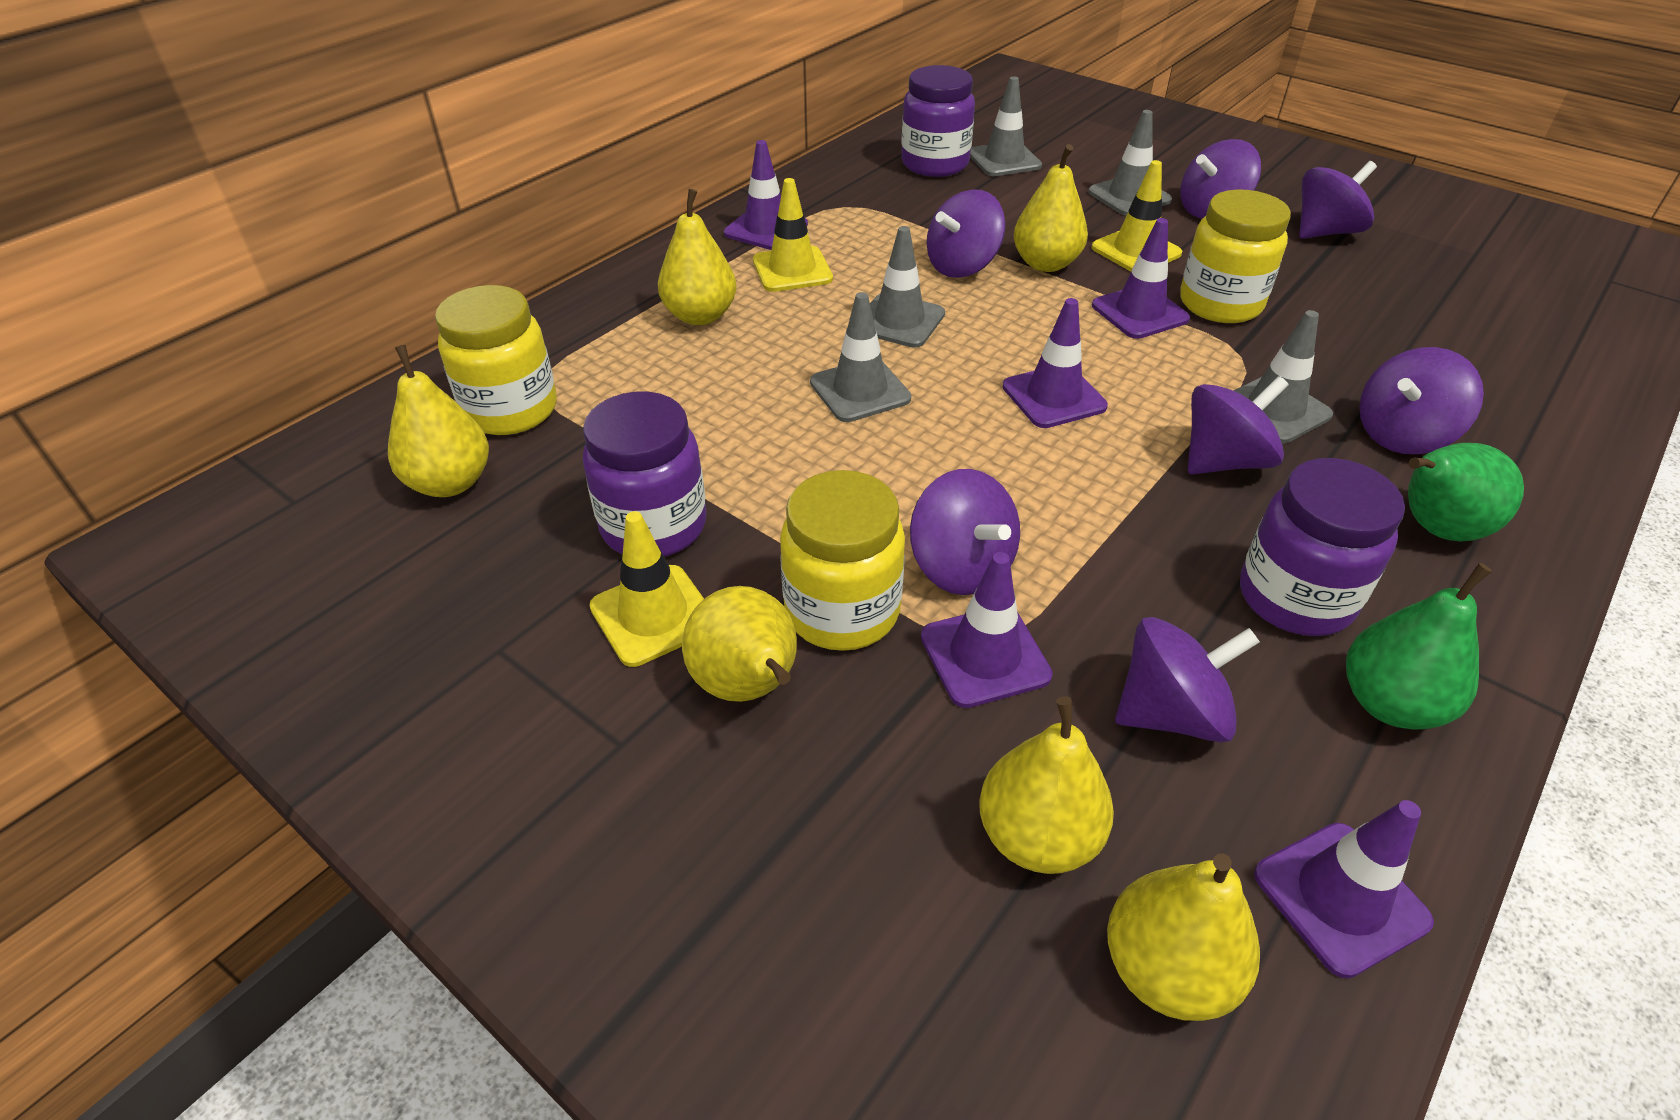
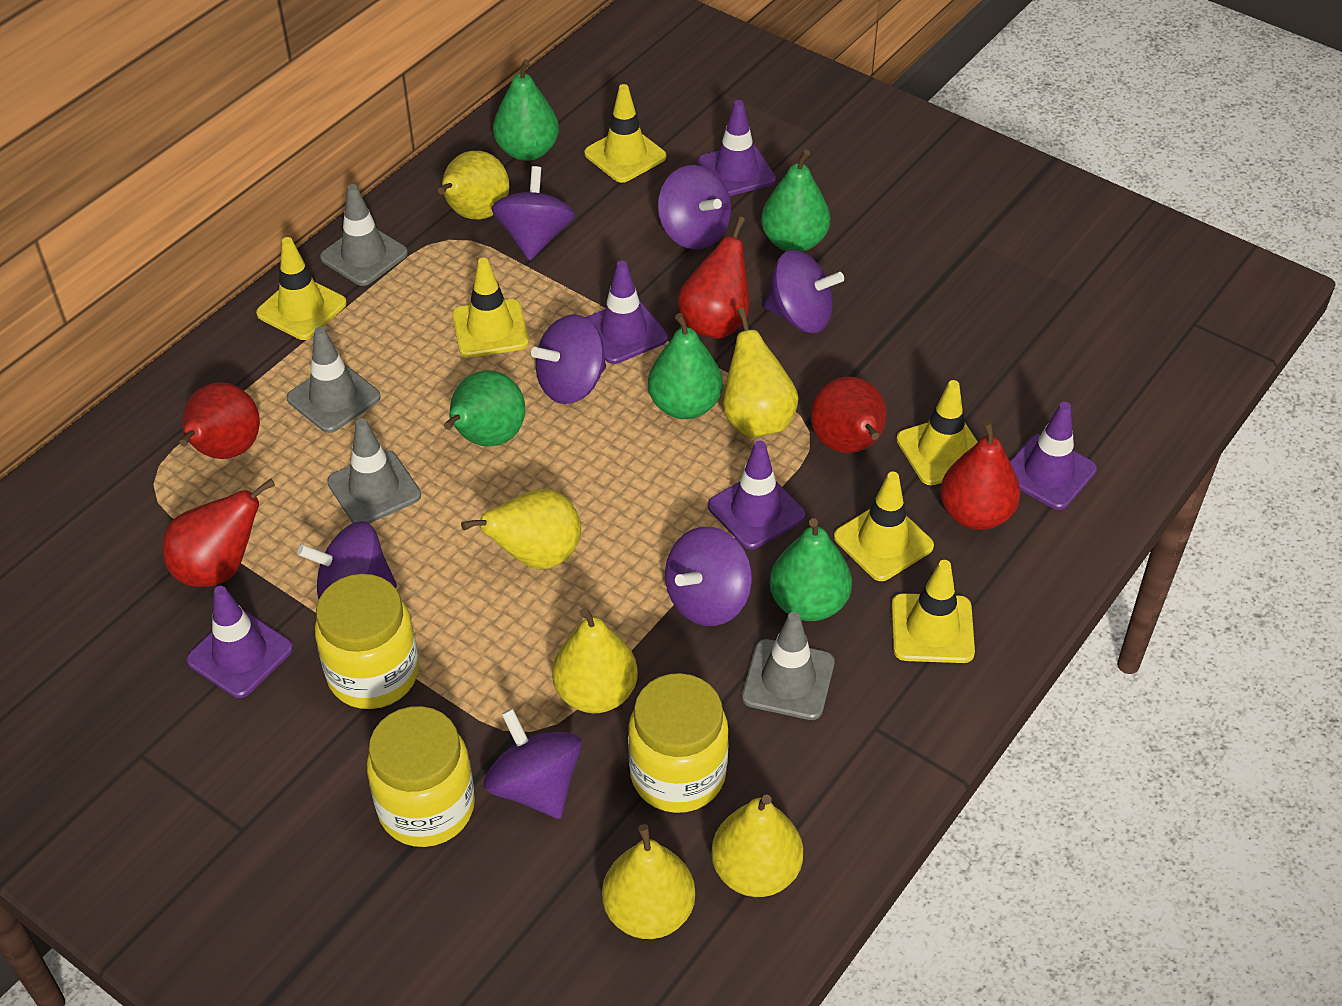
green pear: 2 -> 5
grey traffic cone: 5 -> 4
purple jar: 3 -> 0
red pear: 0 -> 5
yellow traffic cone: 3 -> 6

